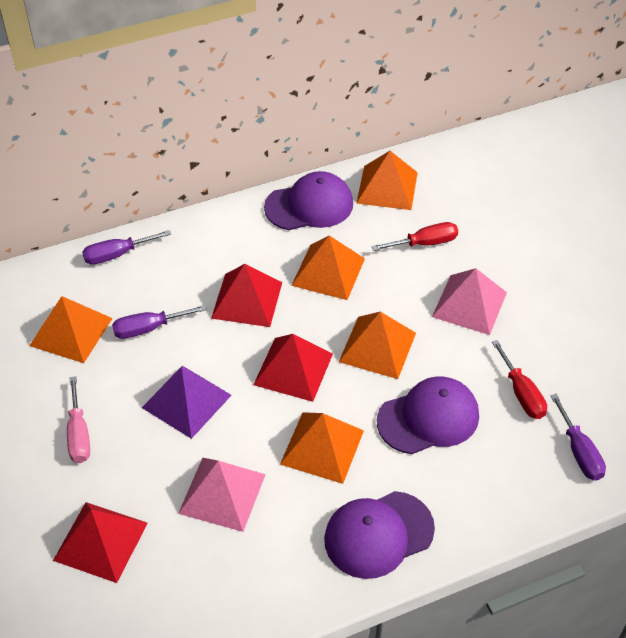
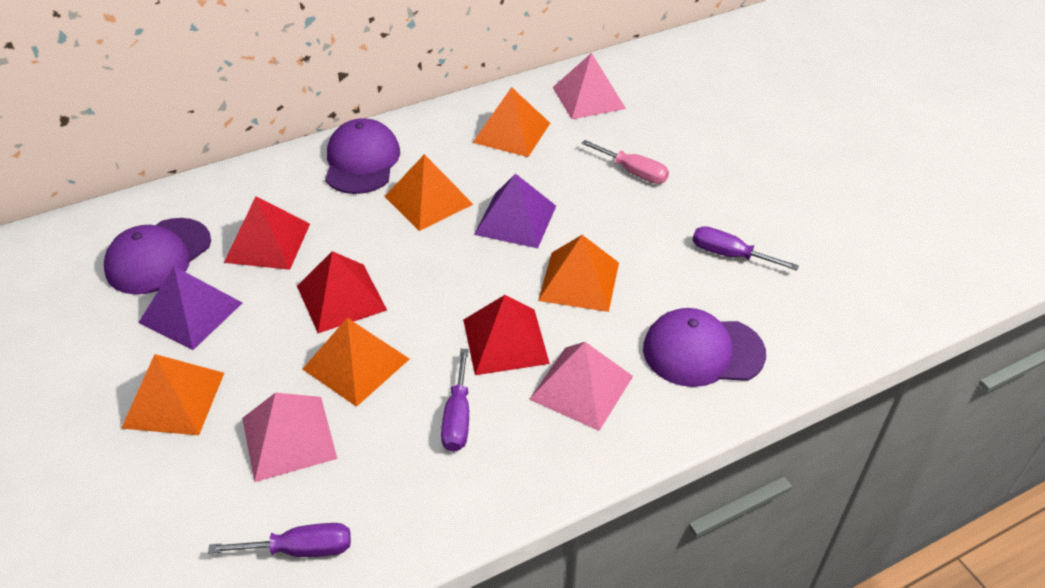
pink pyramid: 2 -> 3
purple pyramid: 1 -> 2
red screwdriver: 2 -> 0

